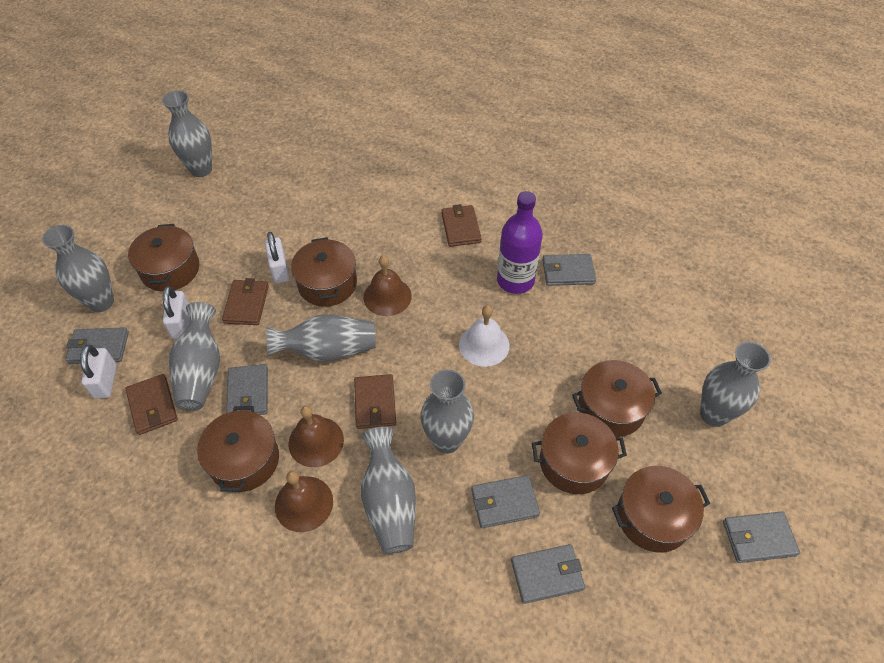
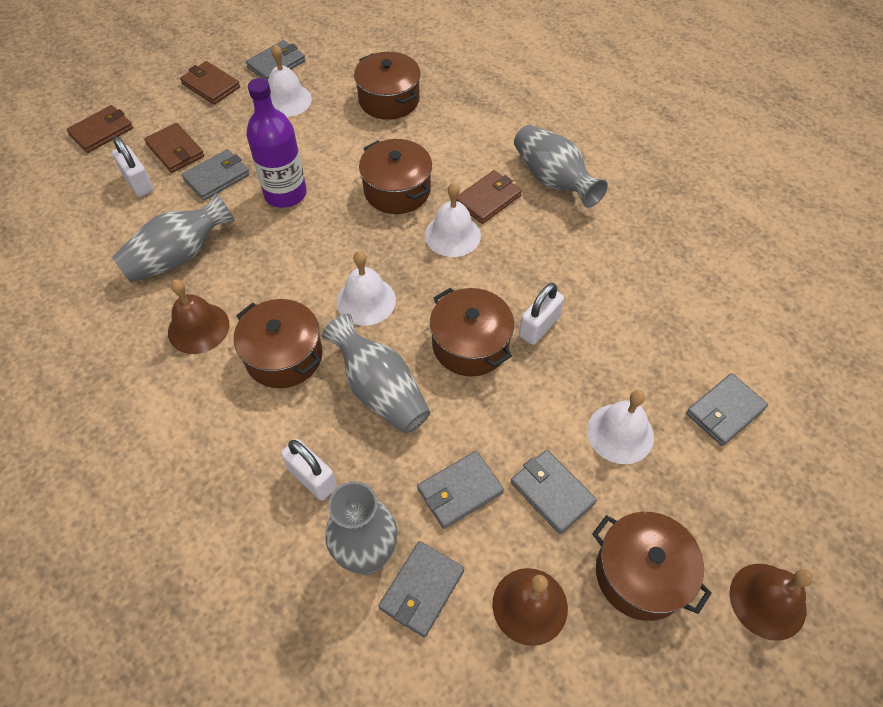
brown pot: 6 -> 5
grey vase: 7 -> 4
white bell: 1 -> 4

